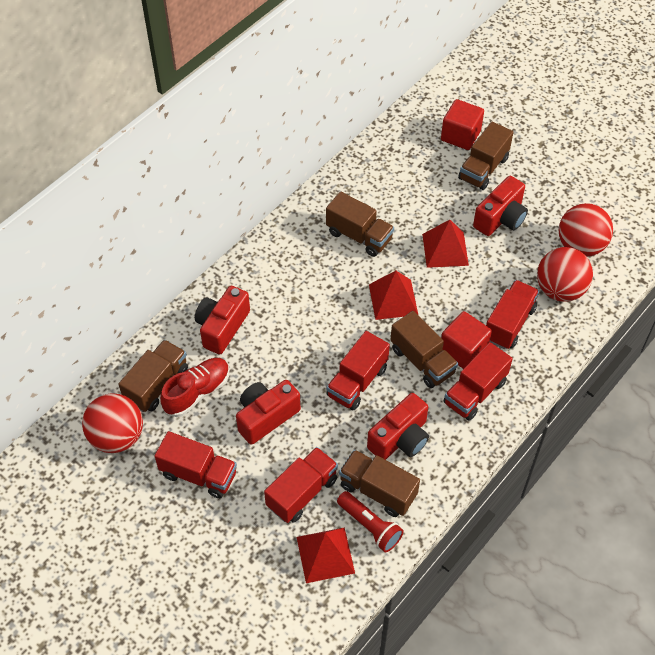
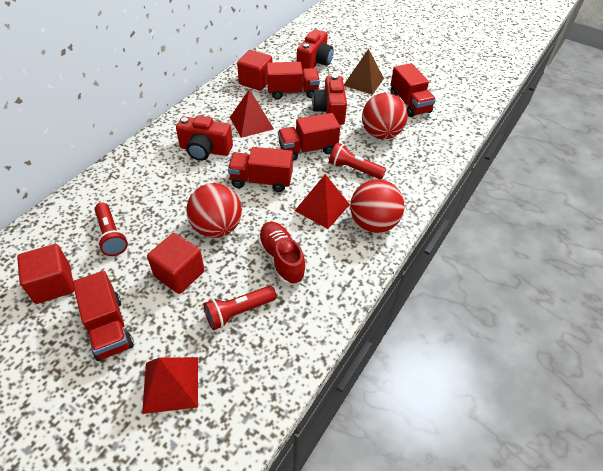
brown pyramid: 0 -> 1
brown truck: 5 -> 0
red camera: 4 -> 3
red cube: 2 -> 3
red flashlight: 1 -> 3

